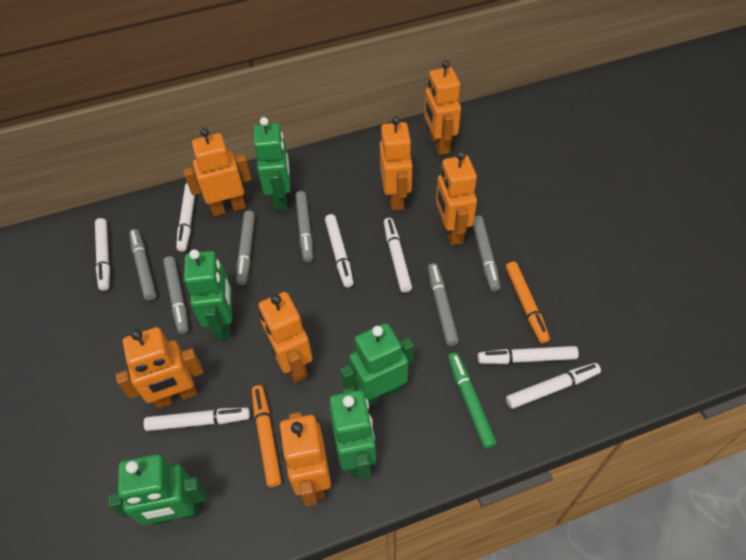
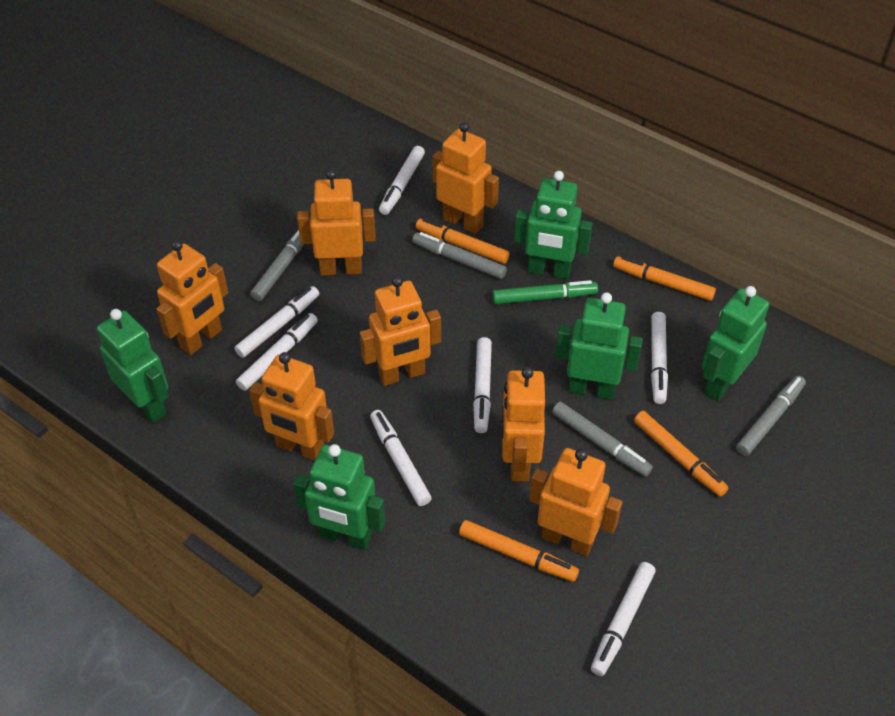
grey marker: 6 -> 4
orange marker: 2 -> 4

